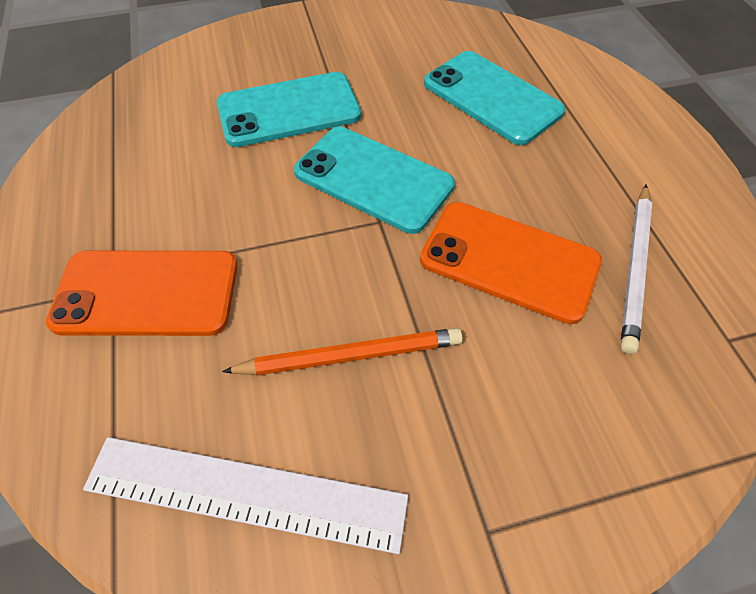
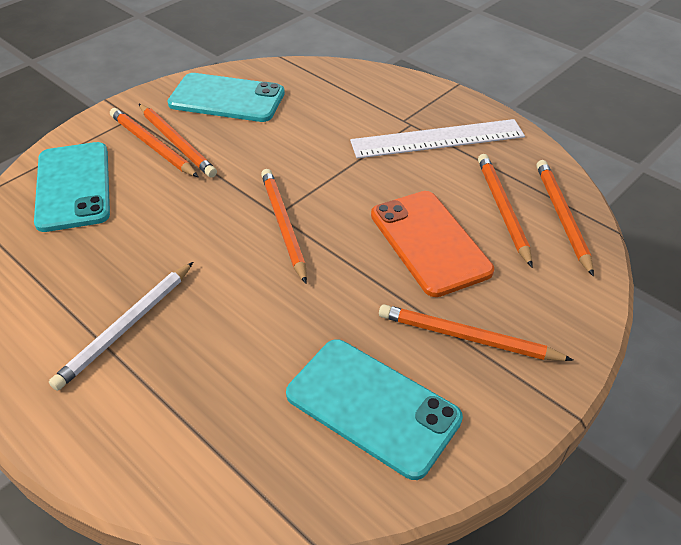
orange pencil: 1 -> 6
orange phone: 2 -> 1

